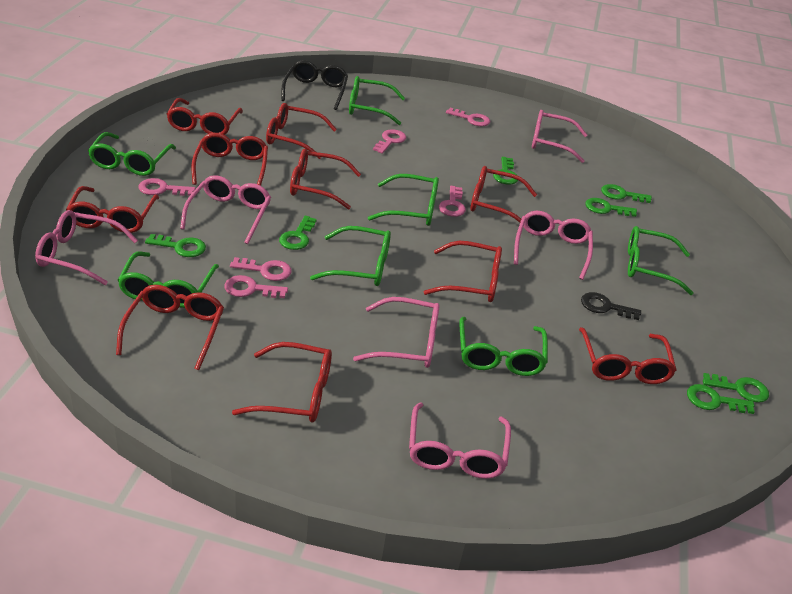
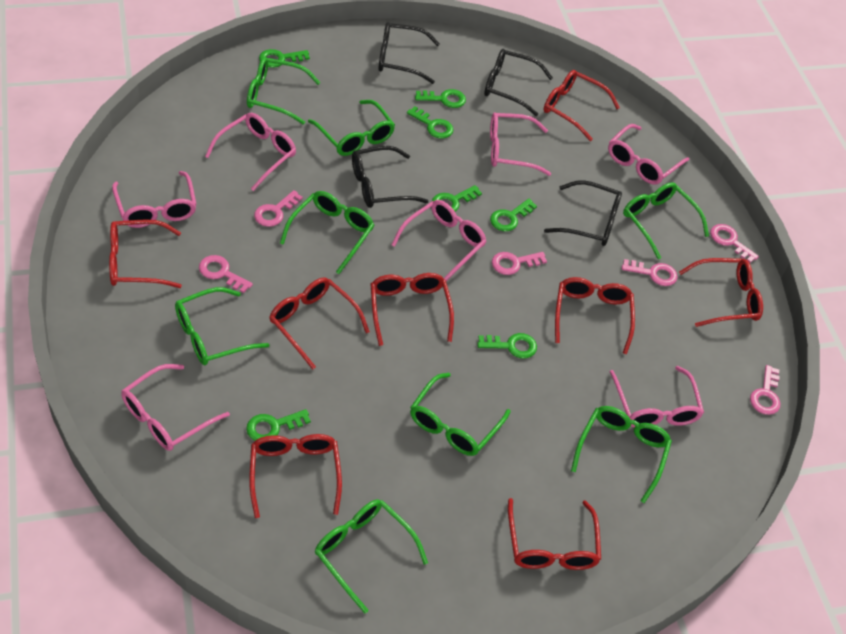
black glasses: 1 -> 4
black key: 1 -> 0
green glasses: 7 -> 8
pink glasses: 6 -> 7
red glasses: 10 -> 8

